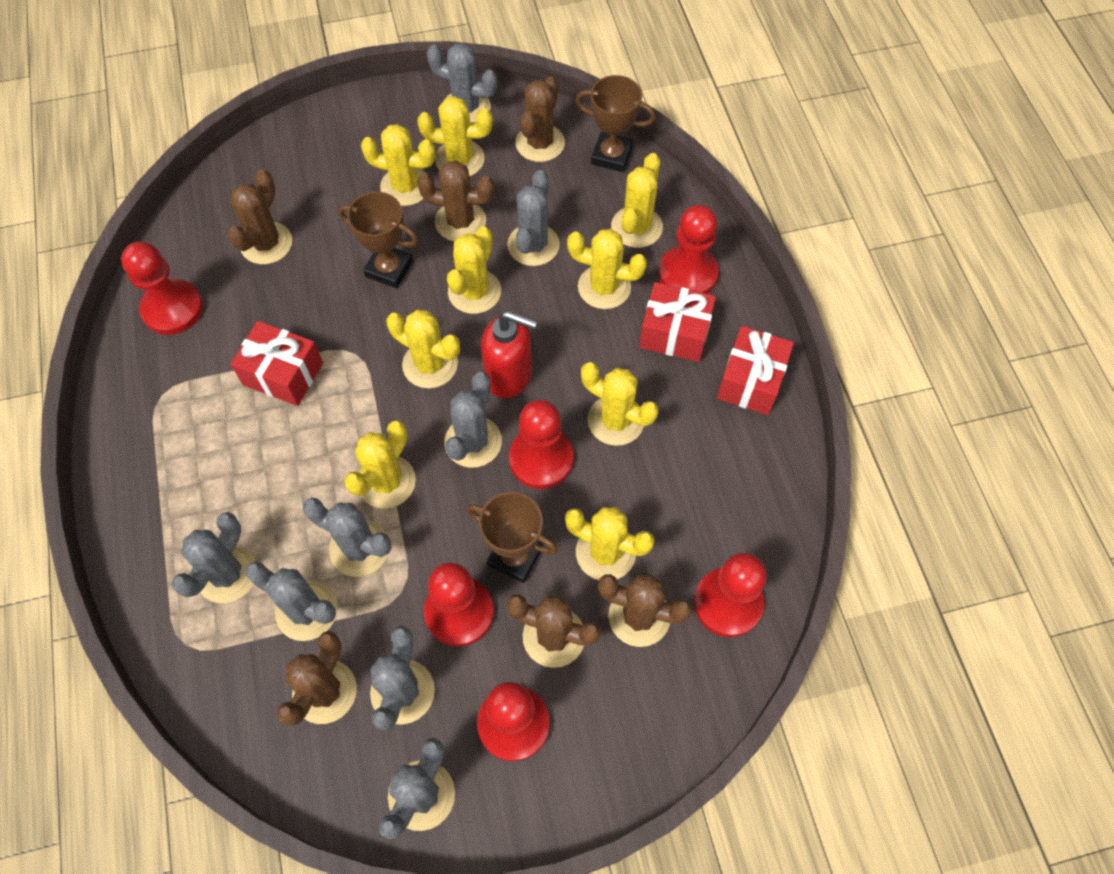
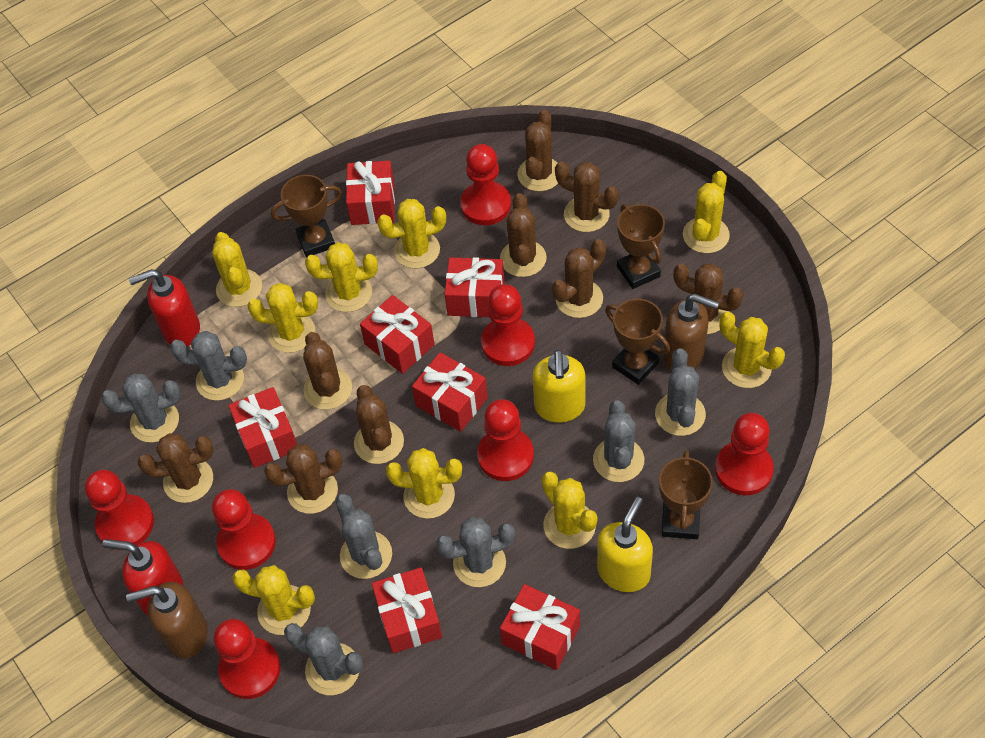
brown cactus: 6 -> 9
brown soap dispenser: 0 -> 2
brown trophy: 3 -> 4
grey cactus: 8 -> 7
red gift: 3 -> 7
red pawn: 6 -> 7
red soap dispenser: 1 -> 2
yellow soap dispenser: 0 -> 2

